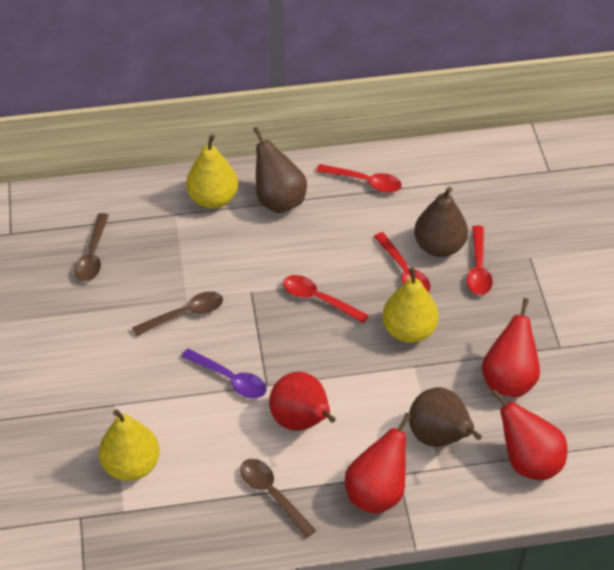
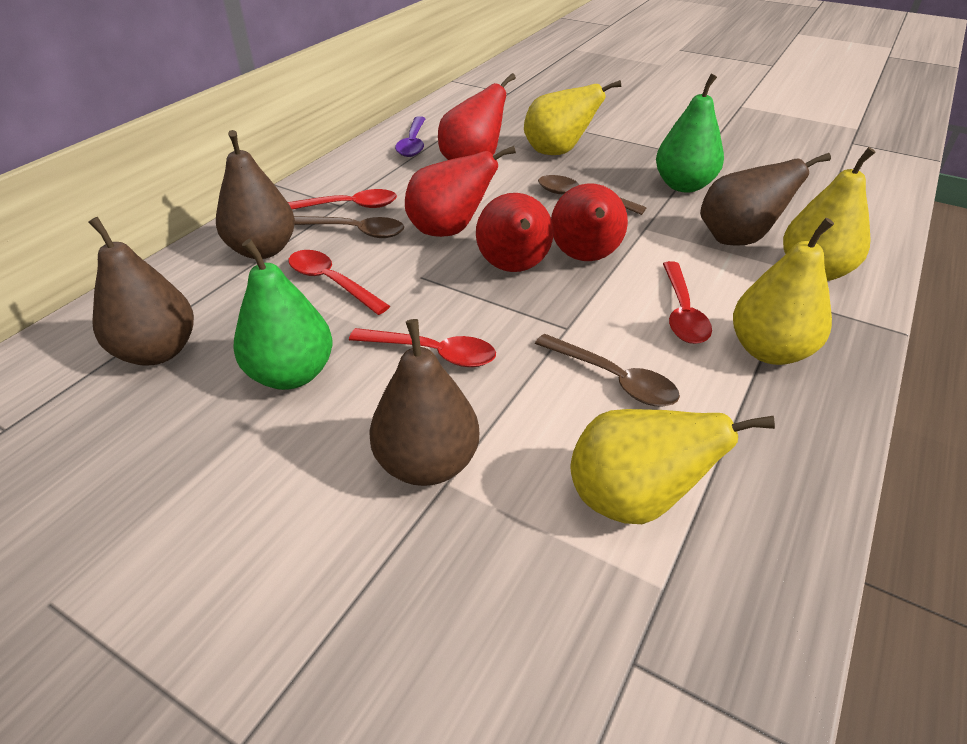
brown pear: 3 -> 4
green pear: 0 -> 2
yellow pear: 3 -> 4

